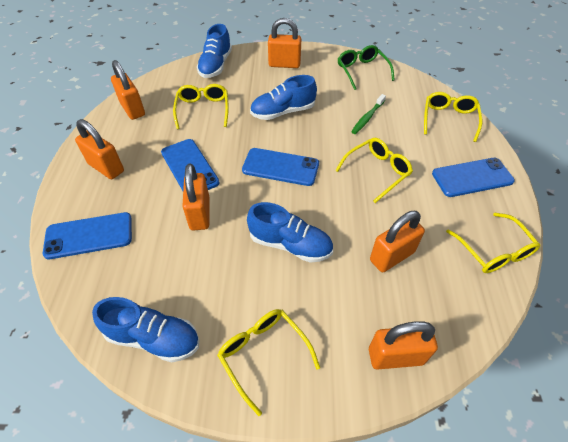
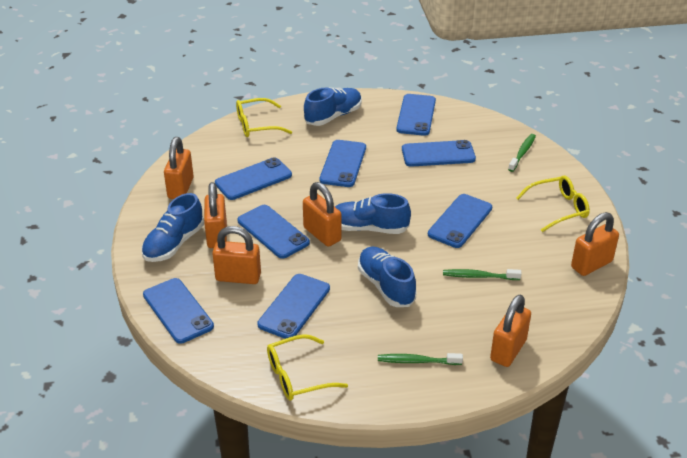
blue phone: 4 -> 8
green glasses: 1 -> 0
green toothbrush: 1 -> 3
yellow glasses: 5 -> 3

